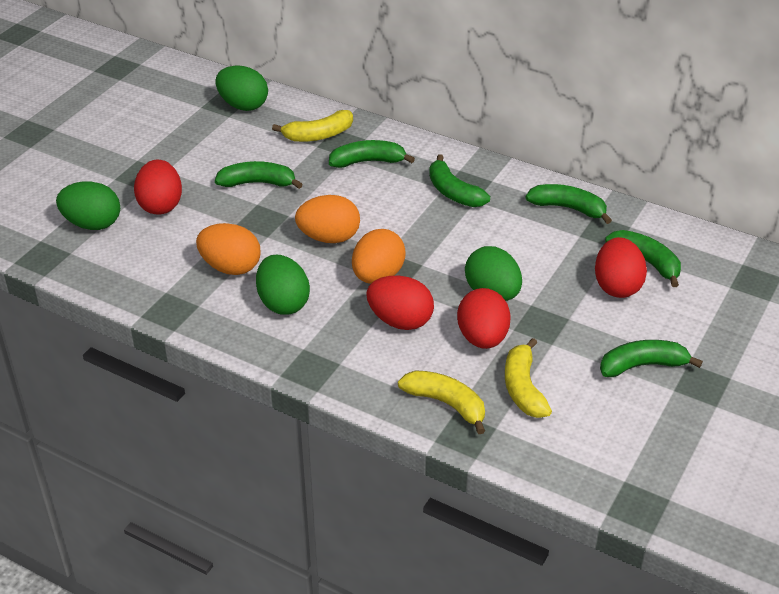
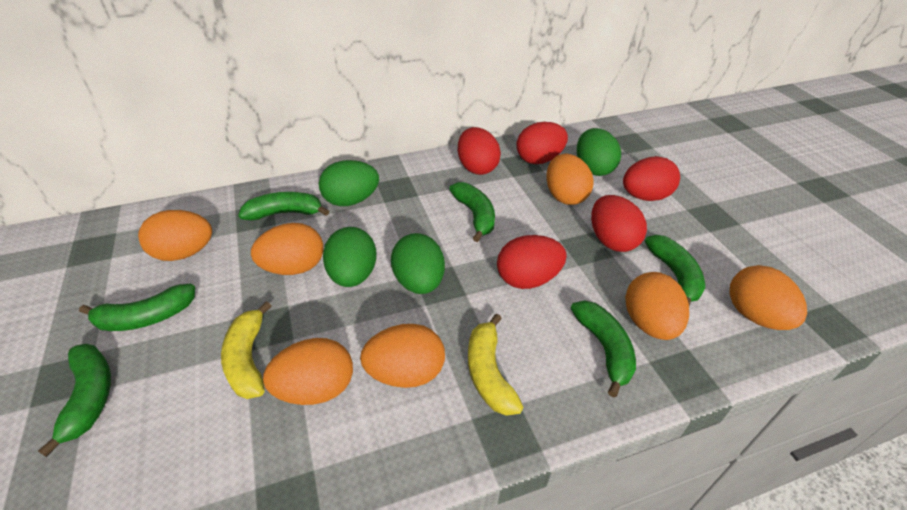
orange egg: 3 -> 7
red egg: 4 -> 5
yellow banana: 3 -> 2

